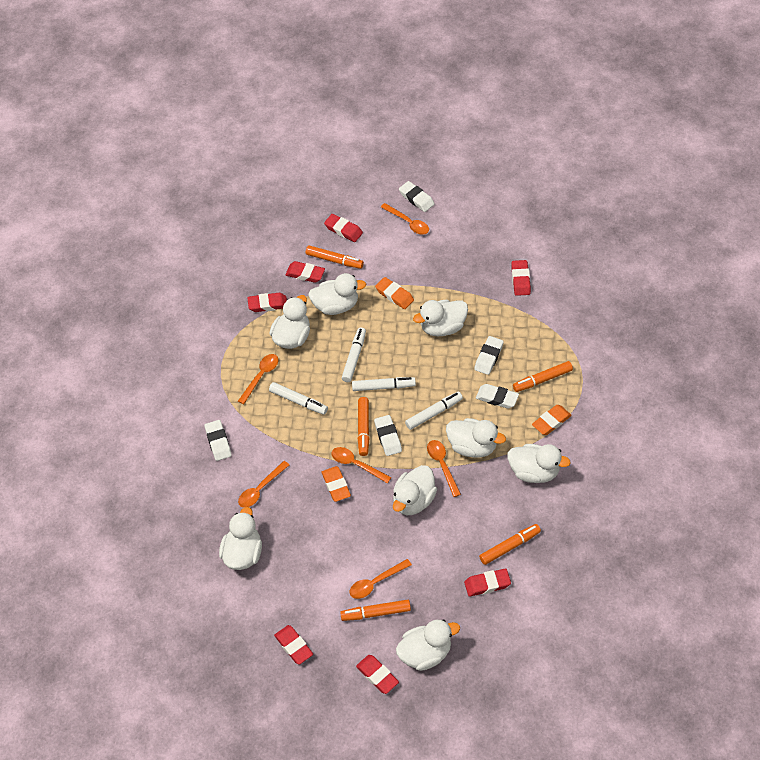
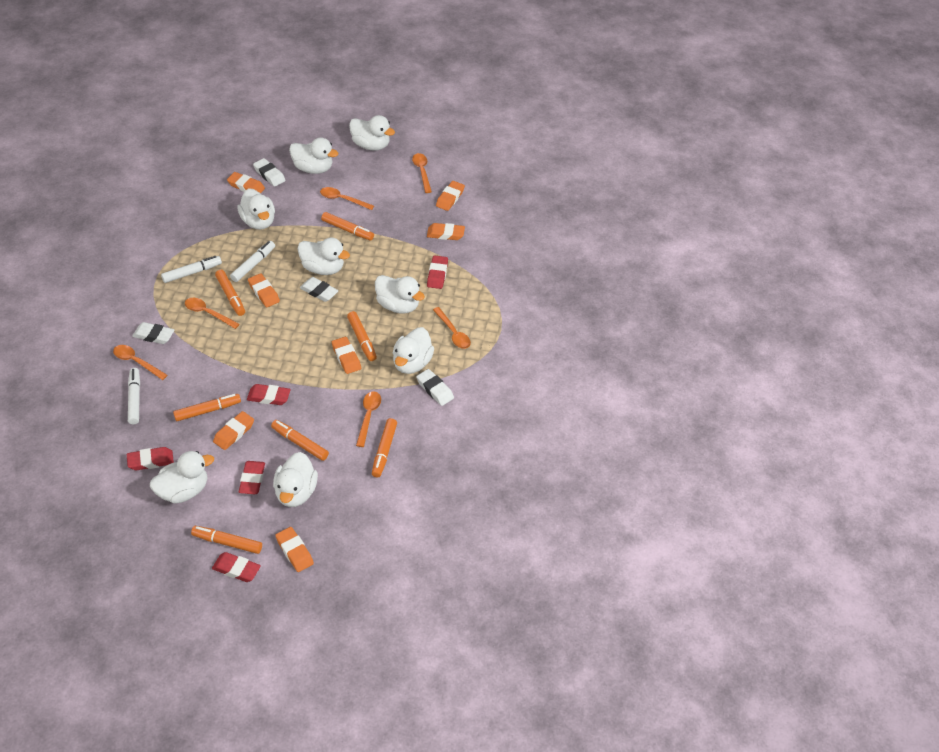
orange eraser: 3 -> 7
orange marker: 5 -> 7
red eraser: 7 -> 5
white eraser: 5 -> 4
white marker: 4 -> 3

